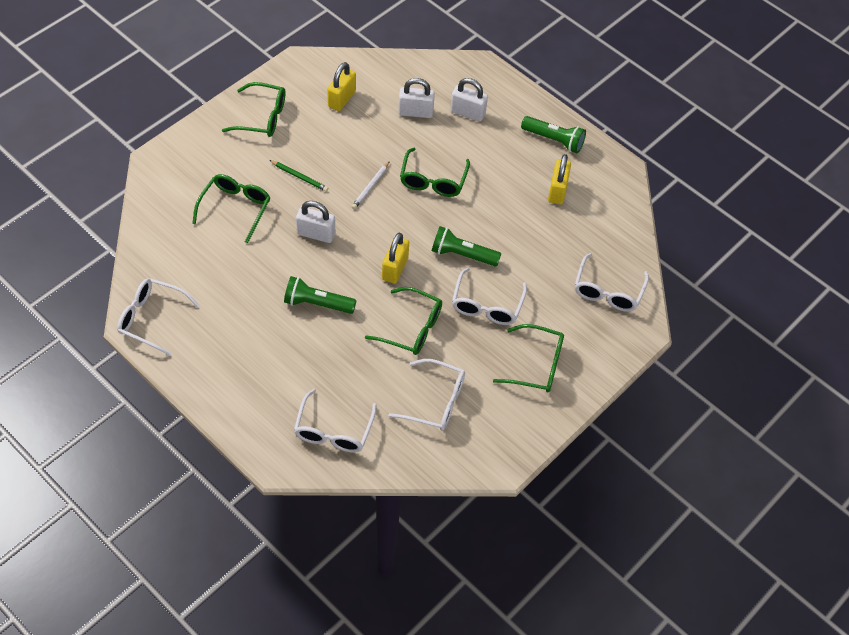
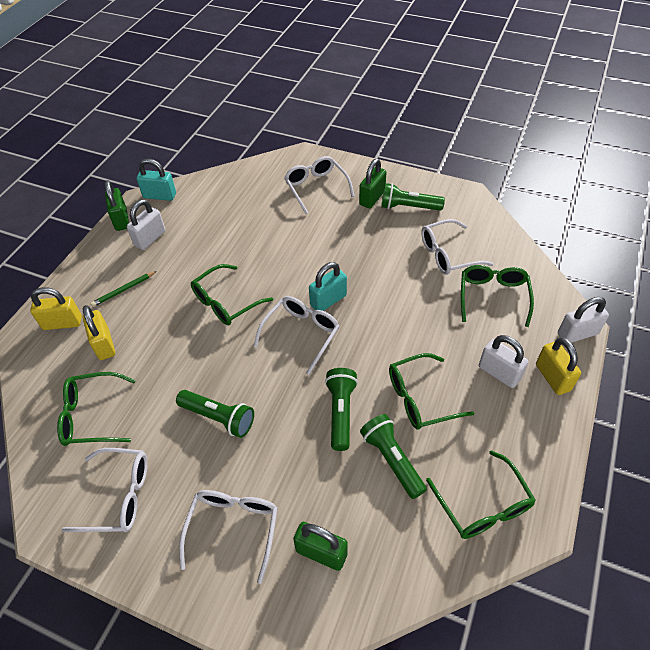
green flashlight: 3 -> 4
green padlock: 0 -> 3
turquoise padlock: 0 -> 2
white pencil: 1 -> 0

